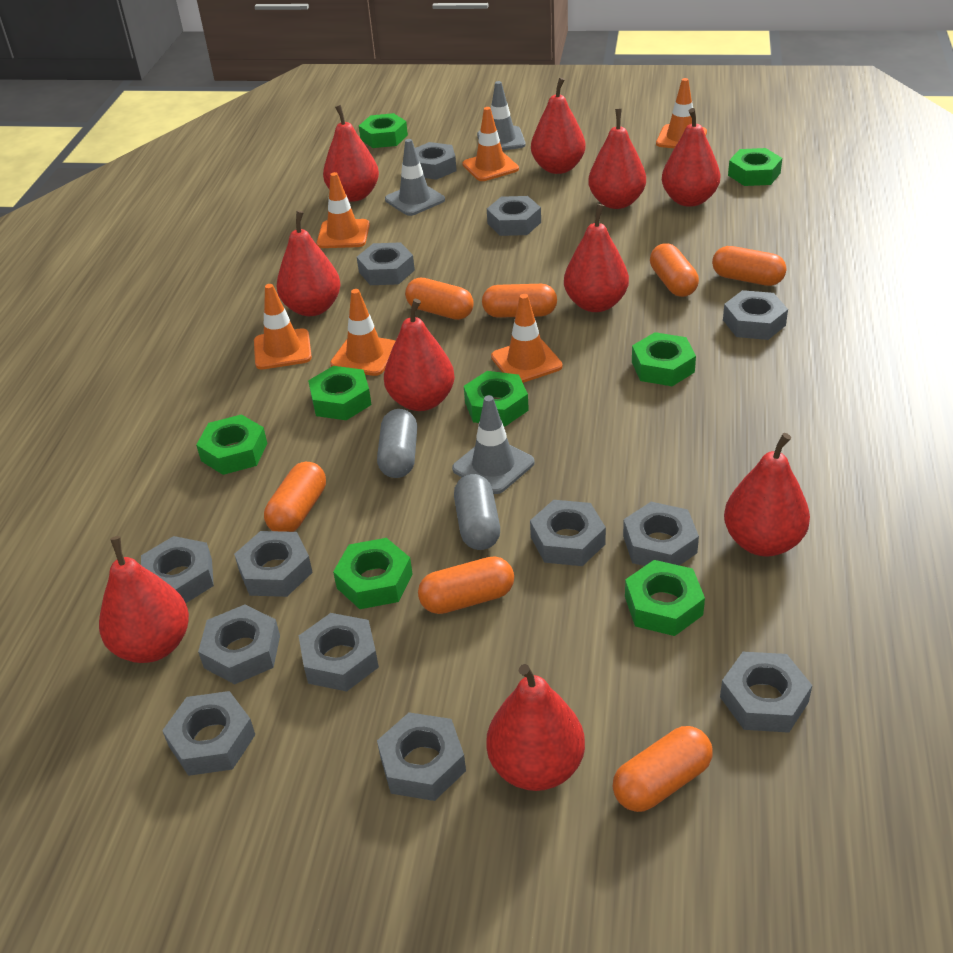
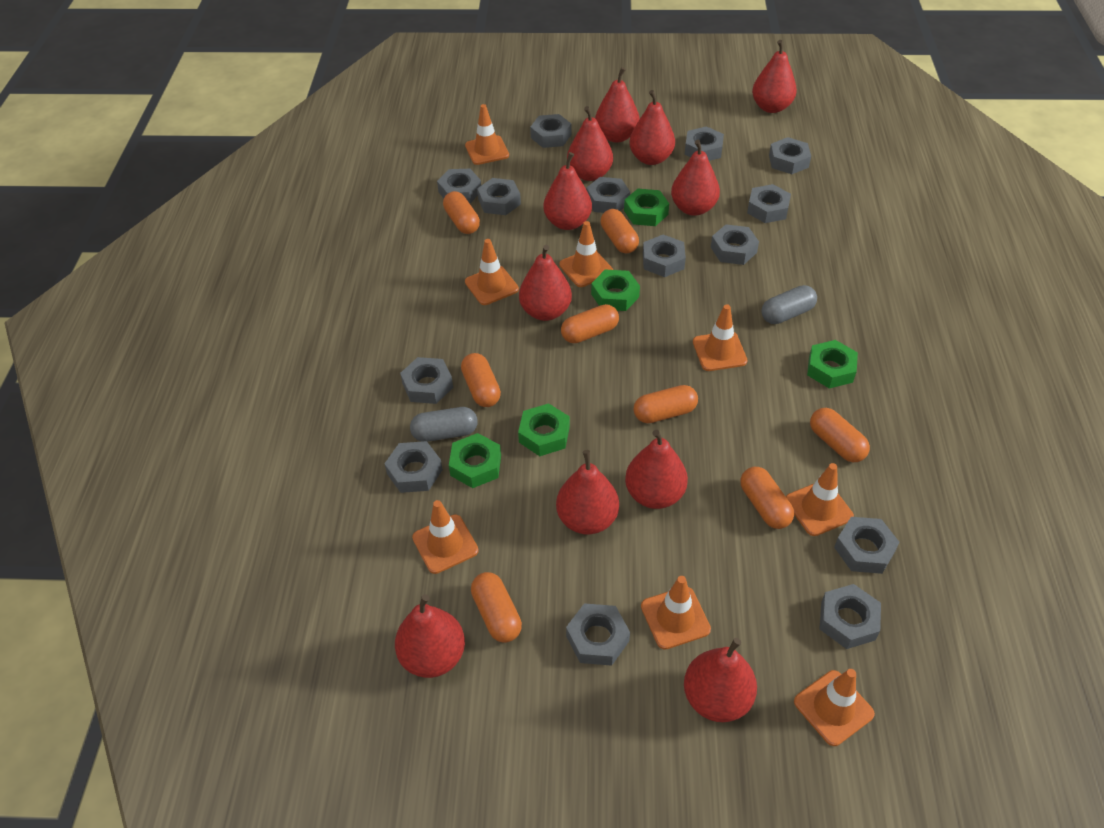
green nut: 8 -> 5
grey nut: 13 -> 14
grey traffic cone: 3 -> 0
orange capsule: 7 -> 8
orange traffic cone: 6 -> 8
red pear: 10 -> 11

